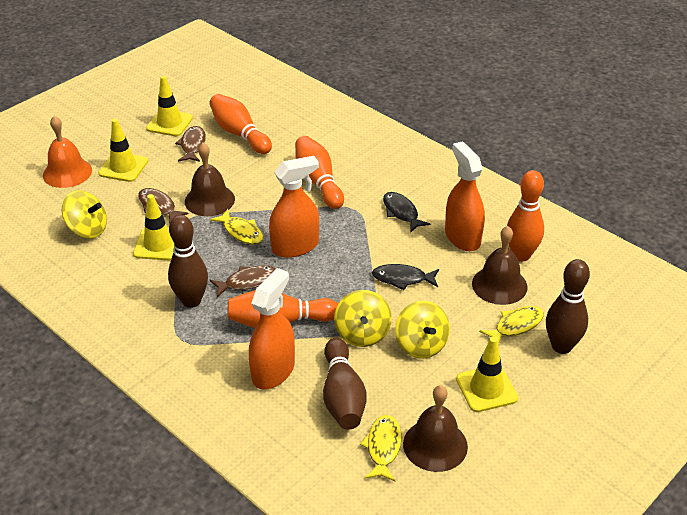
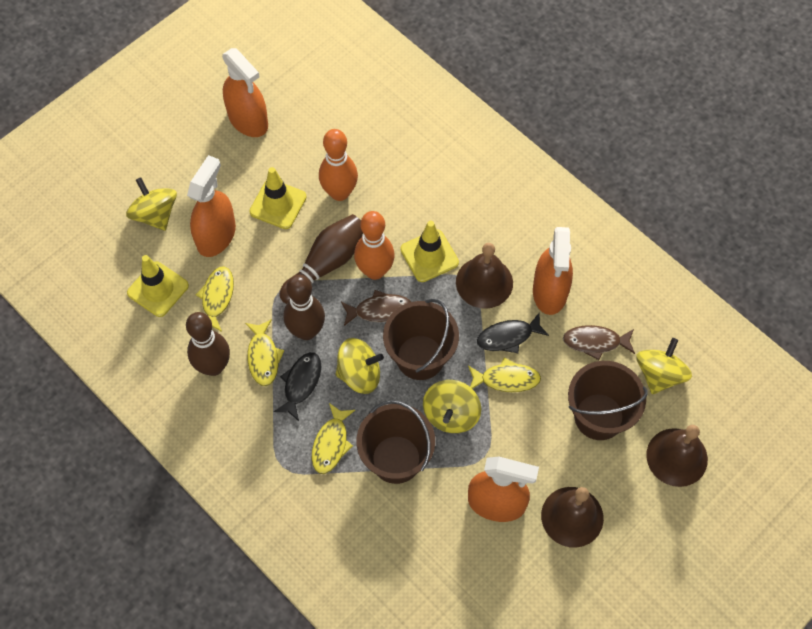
brown bucket: 0 -> 3
brown fish: 3 -> 2
orange bell: 1 -> 0
orange bowling pin: 4 -> 2
orange spray bottle: 3 -> 4
yellow fish: 3 -> 4
yellow spinning top: 3 -> 4
yellow traffic cone: 4 -> 3

